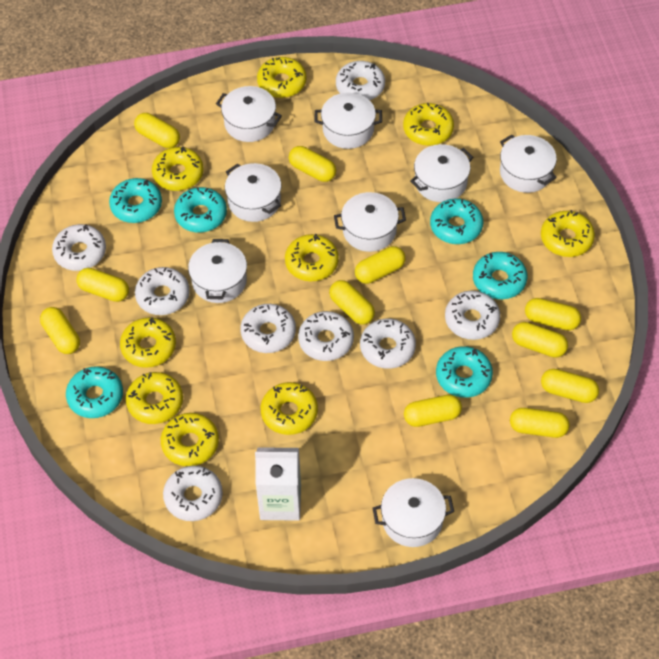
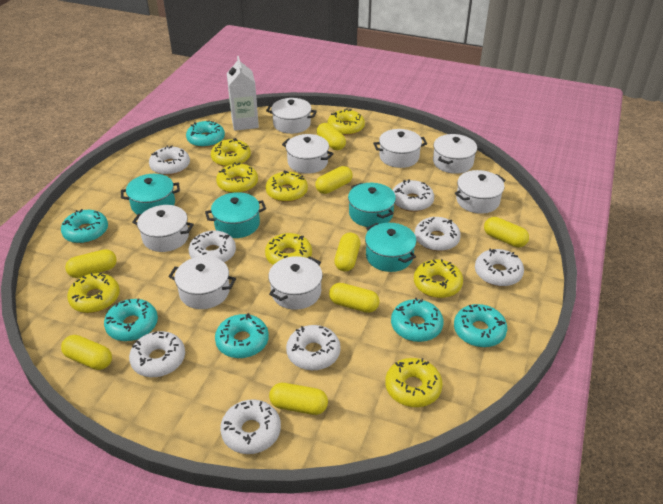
turquoise pot: 0 -> 4
yellow capsule: 11 -> 8
yellow donut: 9 -> 8

